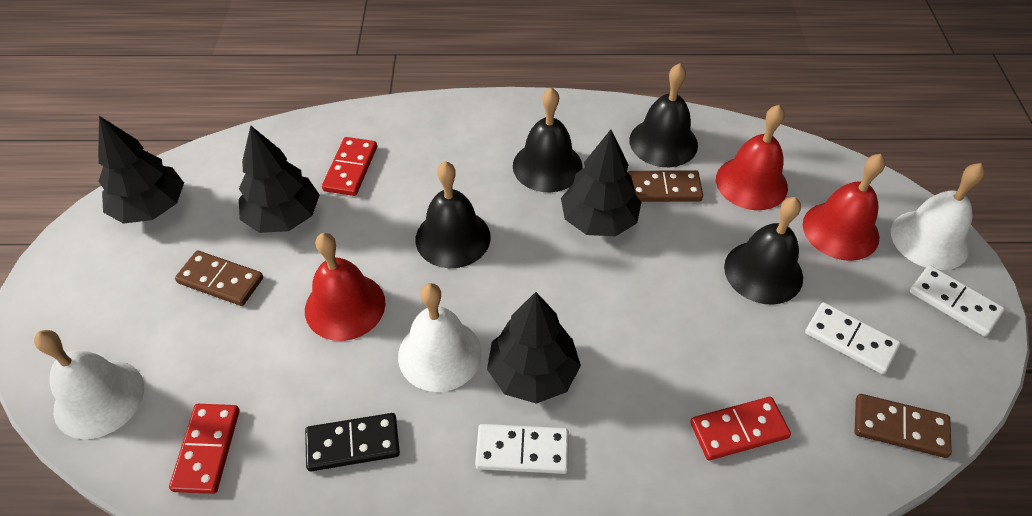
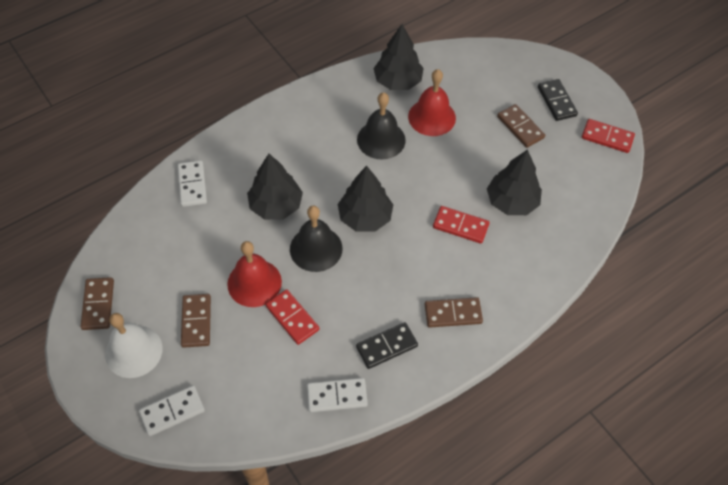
black bell: 4 -> 2
black domino: 1 -> 2
brown domino: 3 -> 4
red bell: 3 -> 2
white bell: 3 -> 1

